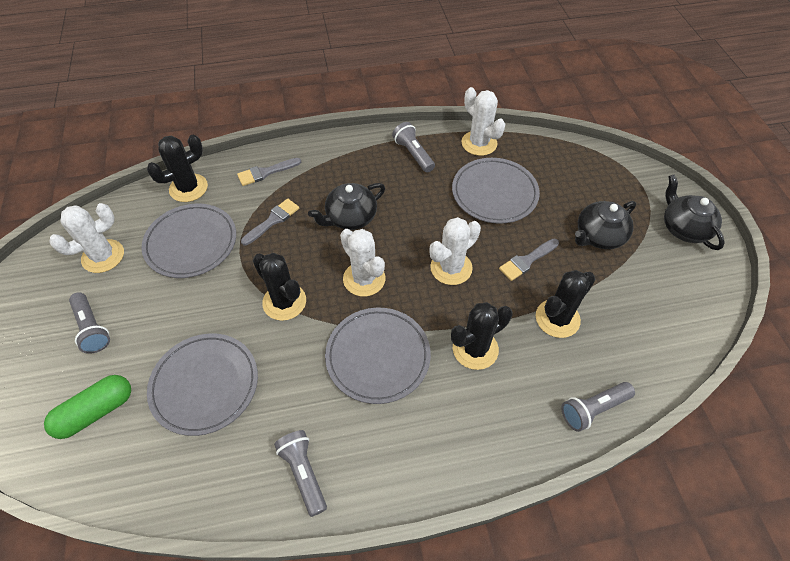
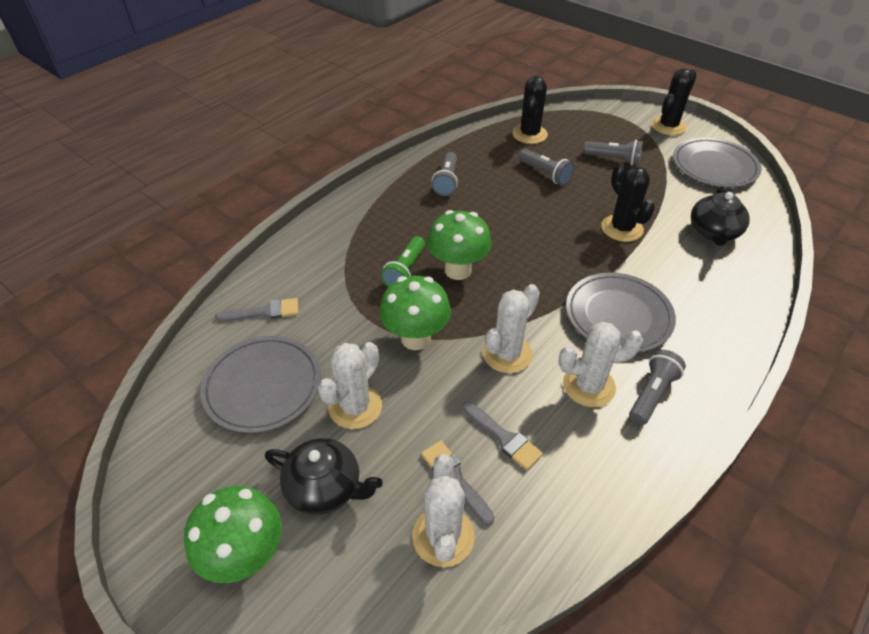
black cactus: 4 -> 3
black teapot: 3 -> 2
green capsule: 1 -> 0
green flashlight: 0 -> 1
green mushroom: 0 -> 3
grey plate: 4 -> 3

